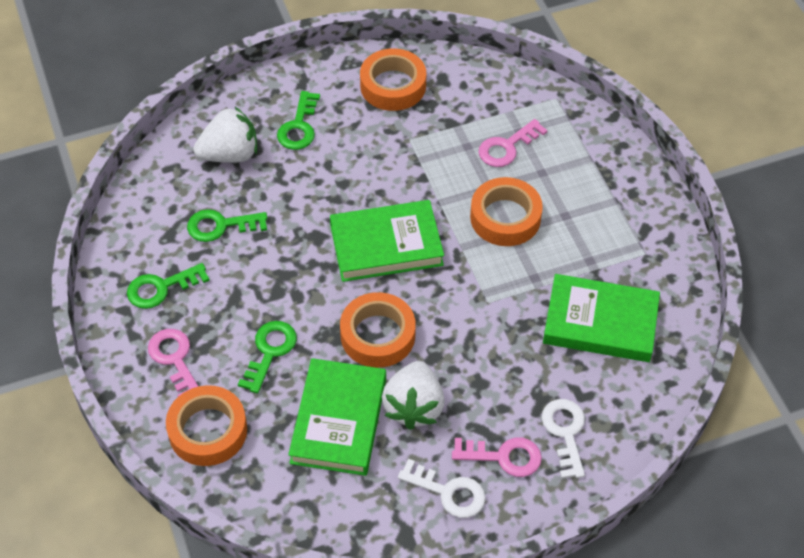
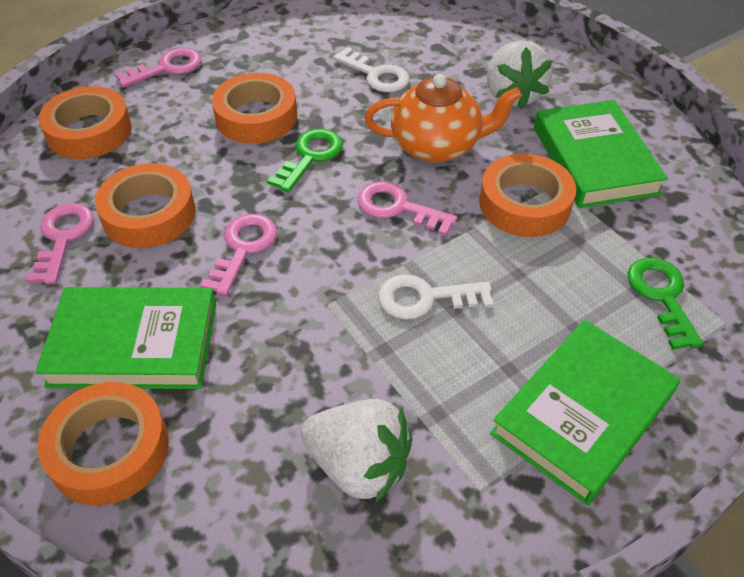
green key: 4 -> 2
orange tape: 4 -> 5
orange teapot: 0 -> 1
pink key: 3 -> 4

